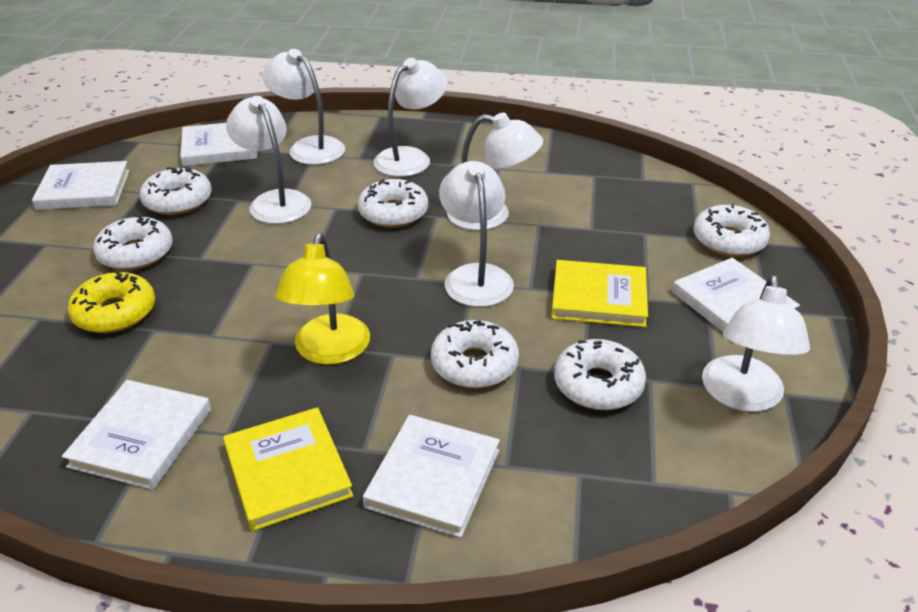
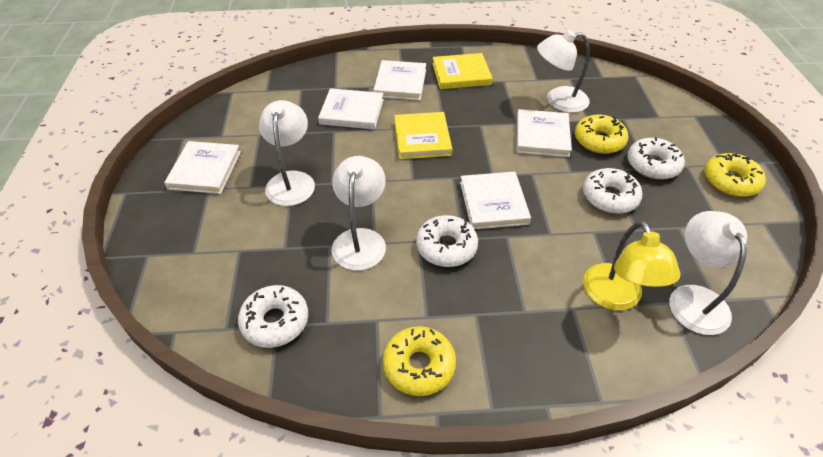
white donut: 6 -> 4
white lamp: 6 -> 4
yellow donut: 1 -> 3

